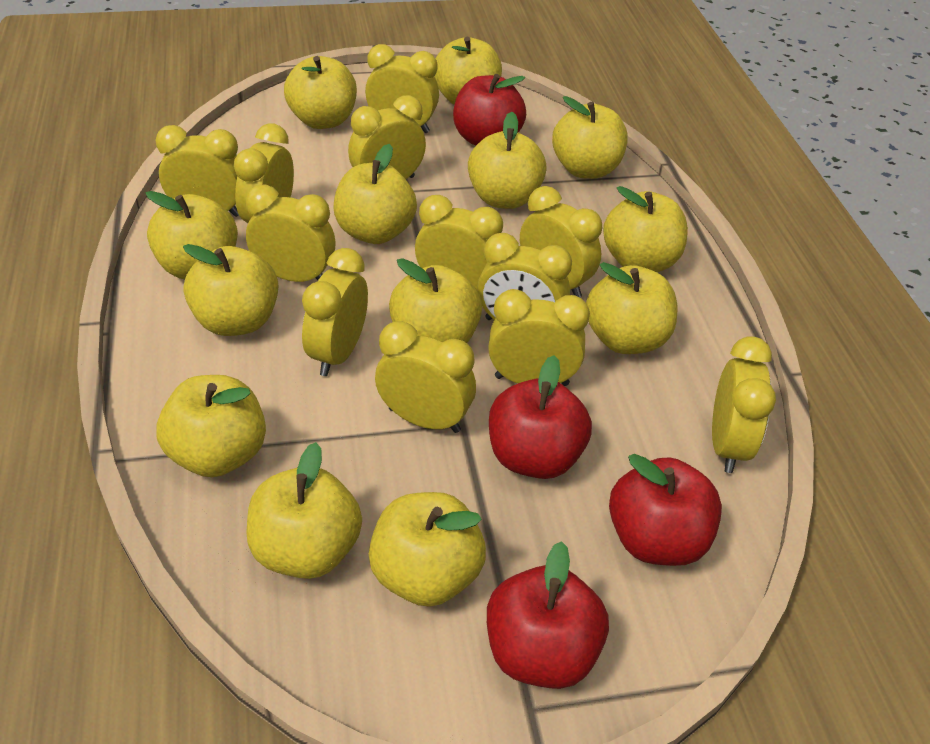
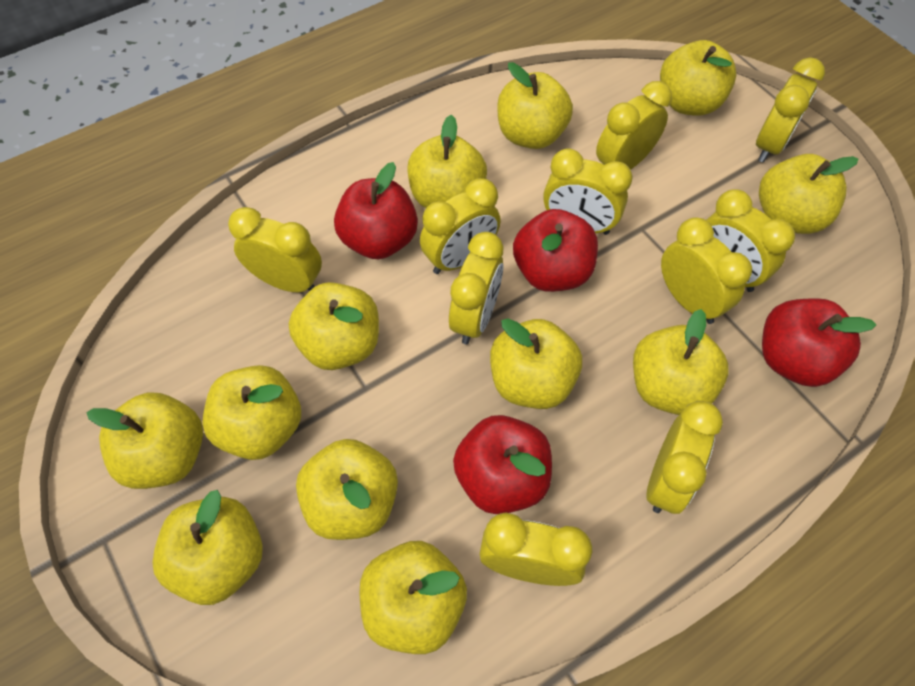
yellow apple: 13 -> 12
yellow clock: 12 -> 10

